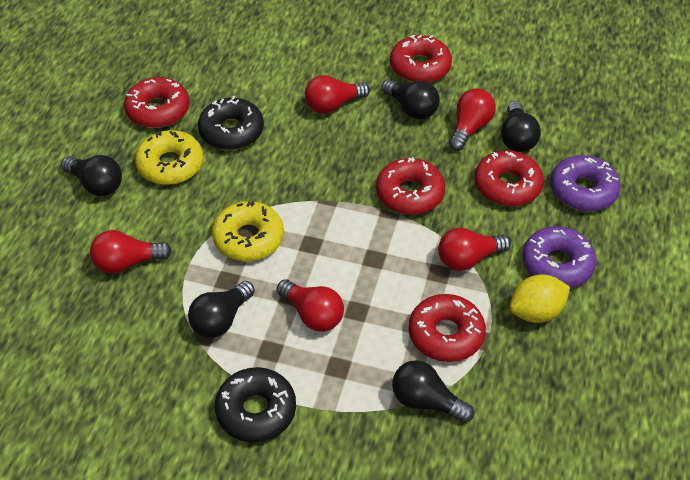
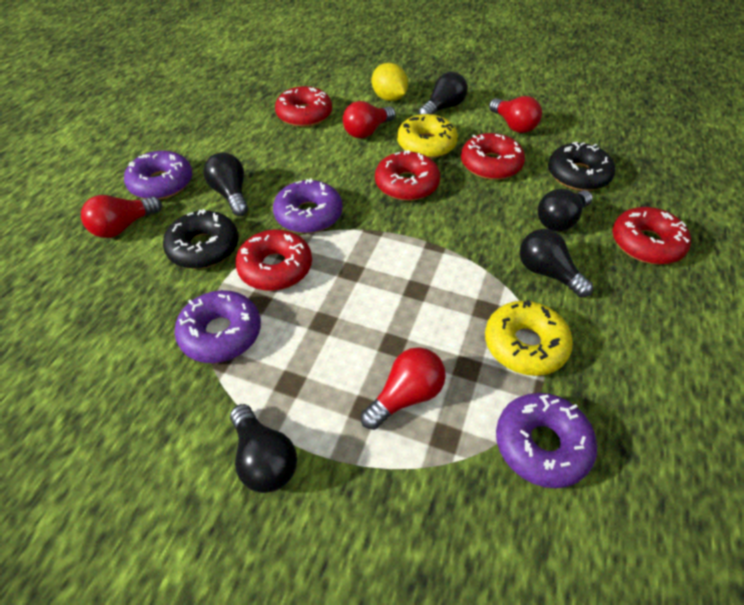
purple donut: 2 -> 4
red light bulb: 5 -> 4

